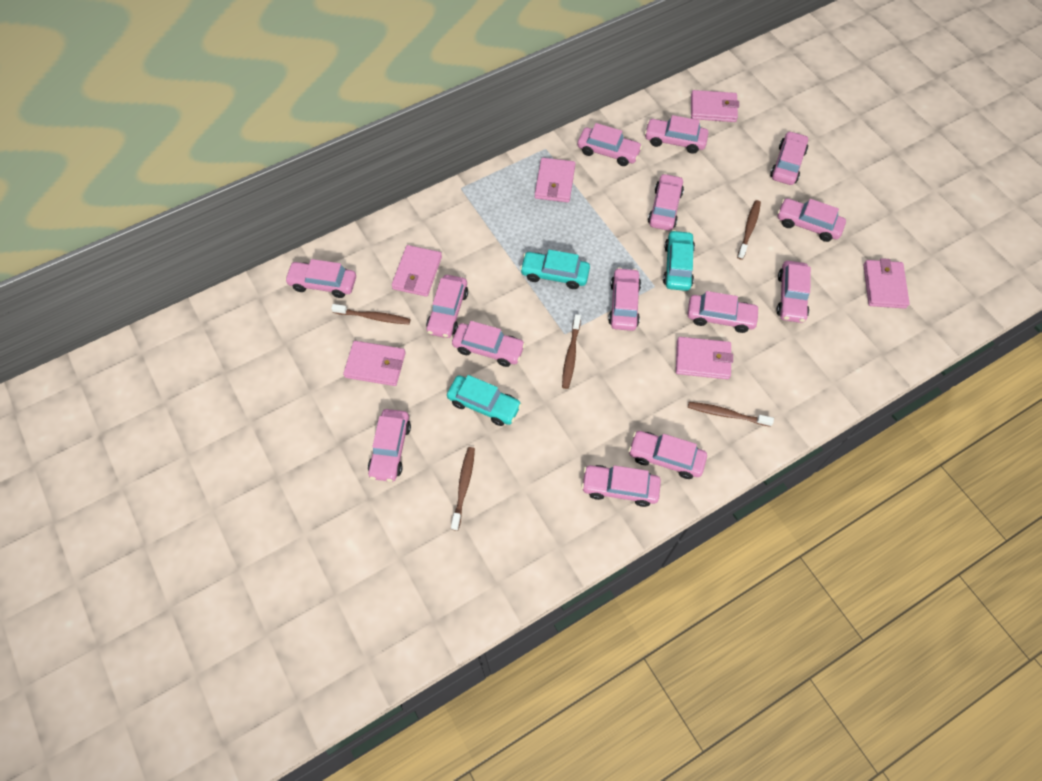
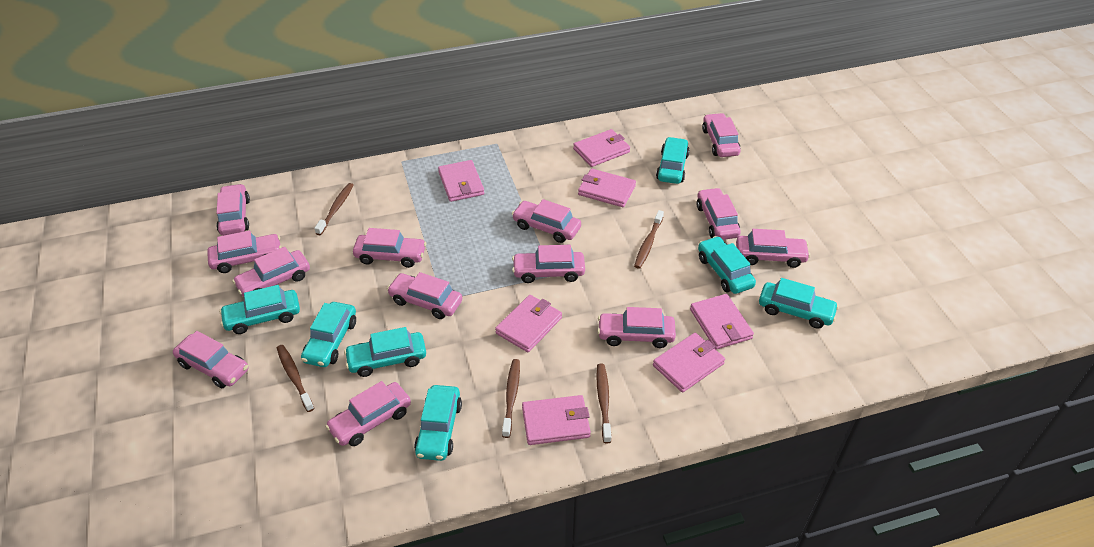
pink car: 14 -> 13
pink wallet: 6 -> 7
turquoise car: 3 -> 7

